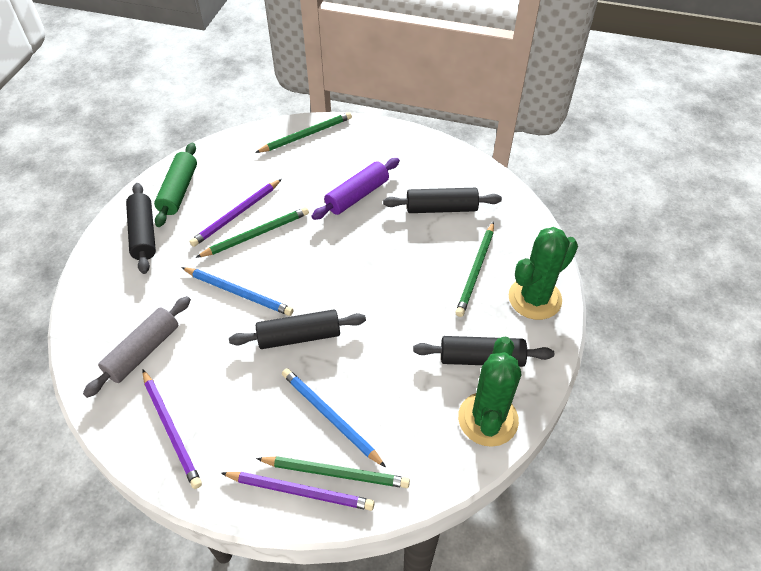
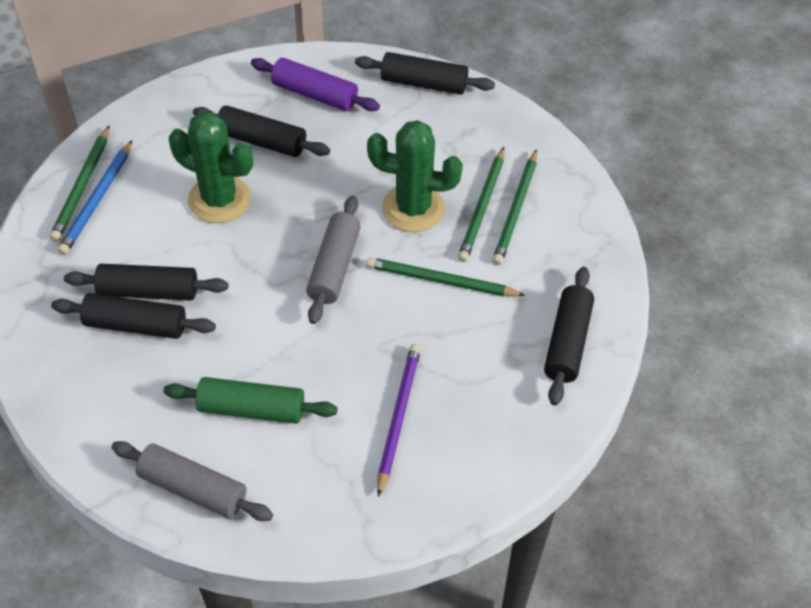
black rolling pin: 4 -> 5
blue pencil: 2 -> 1
grey rolling pin: 1 -> 2
purple pencil: 3 -> 1

